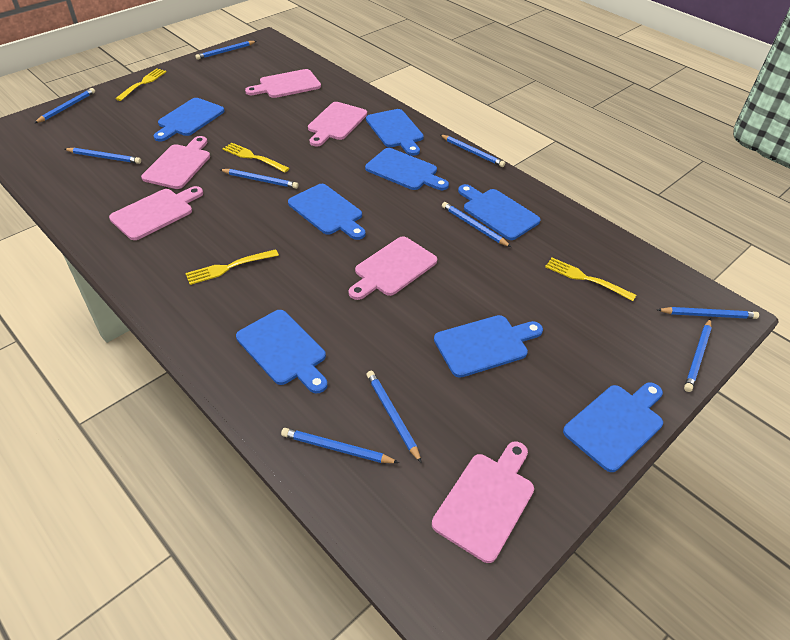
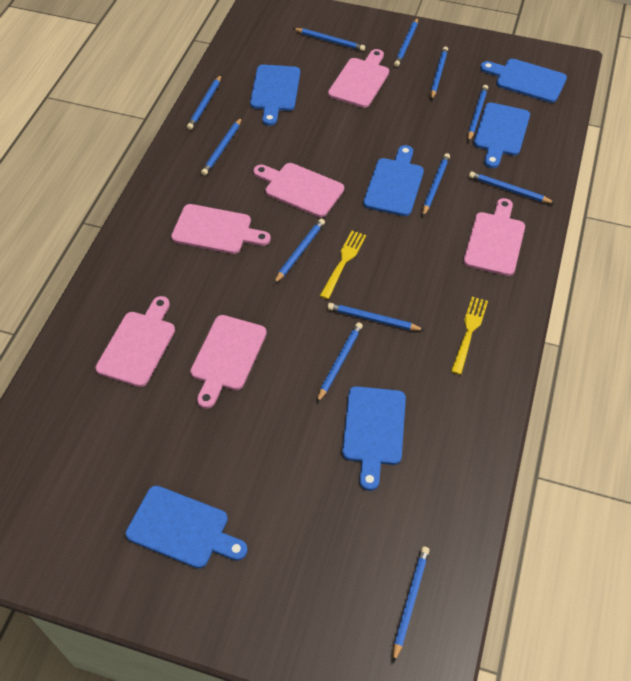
blue cutting board: 8 -> 6
blue pencil: 10 -> 12
yellow fork: 4 -> 2

